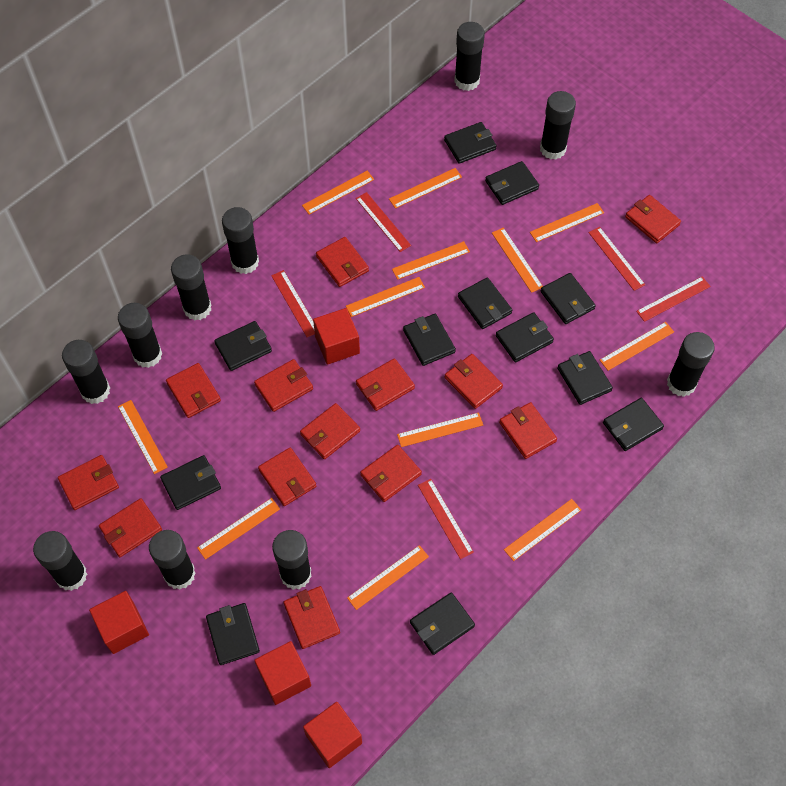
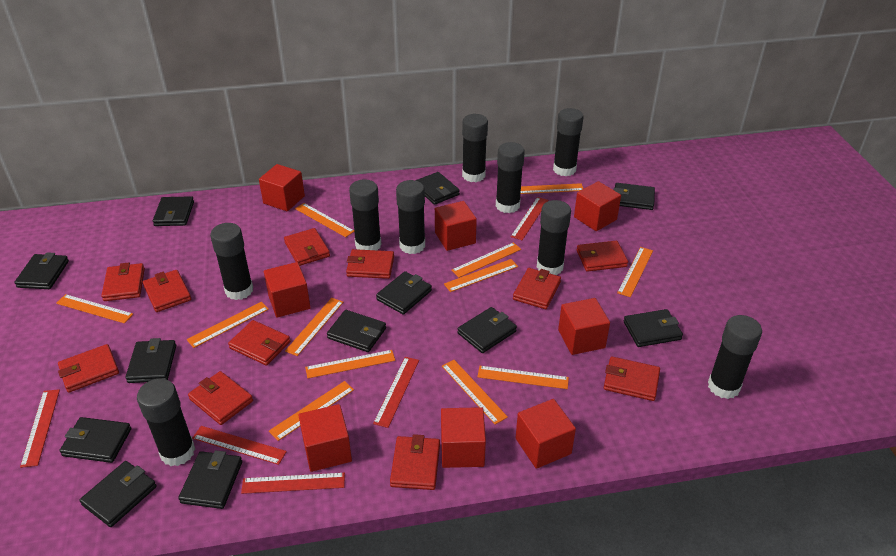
black glue stick: 10 -> 9
red cube: 4 -> 8
red wallet: 13 -> 11

